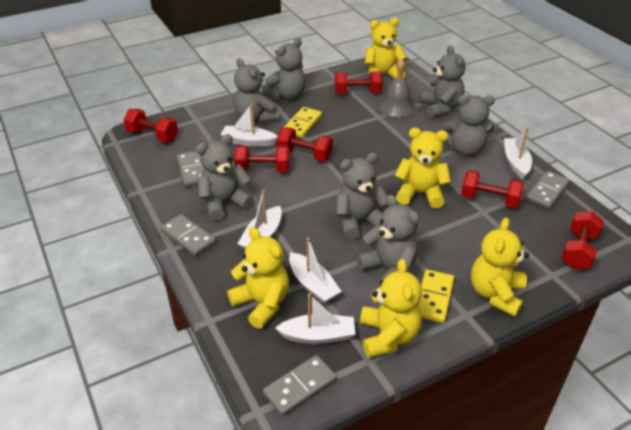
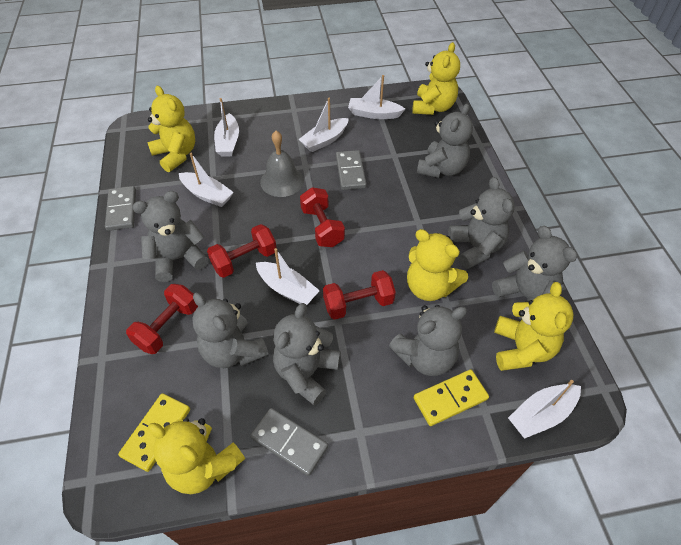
grey domino: 4 -> 3
red dumbbell: 6 -> 4
white boat: 5 -> 6

